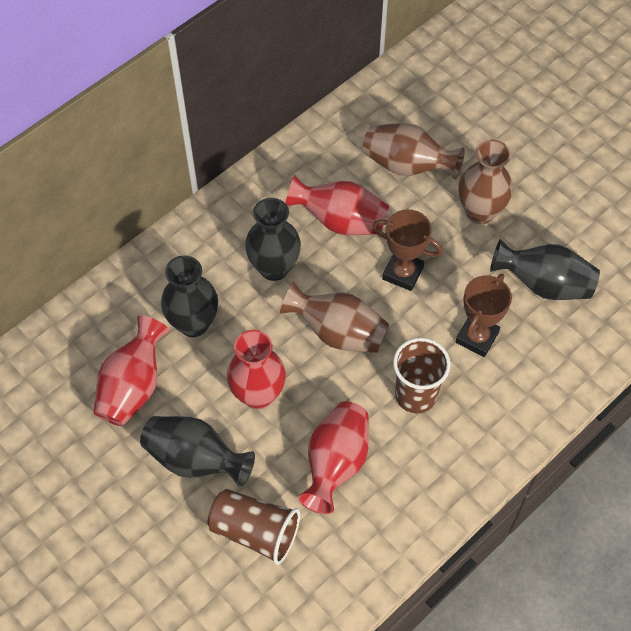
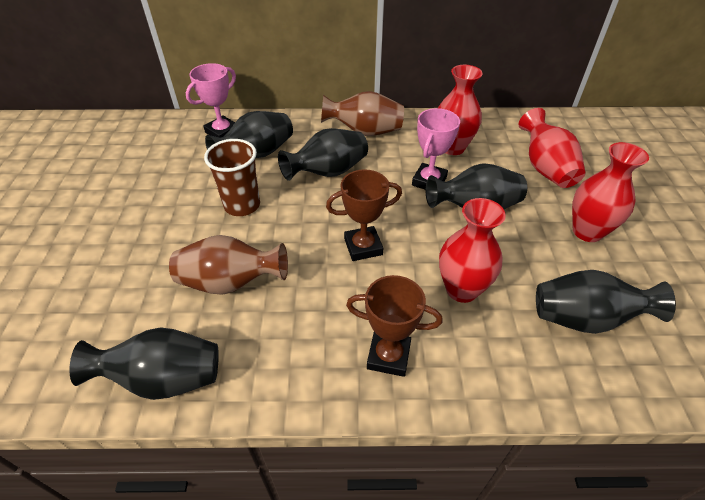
black vase: 4 -> 5
brown cup: 2 -> 1
brown vase: 3 -> 2
pink trophy: 0 -> 2

